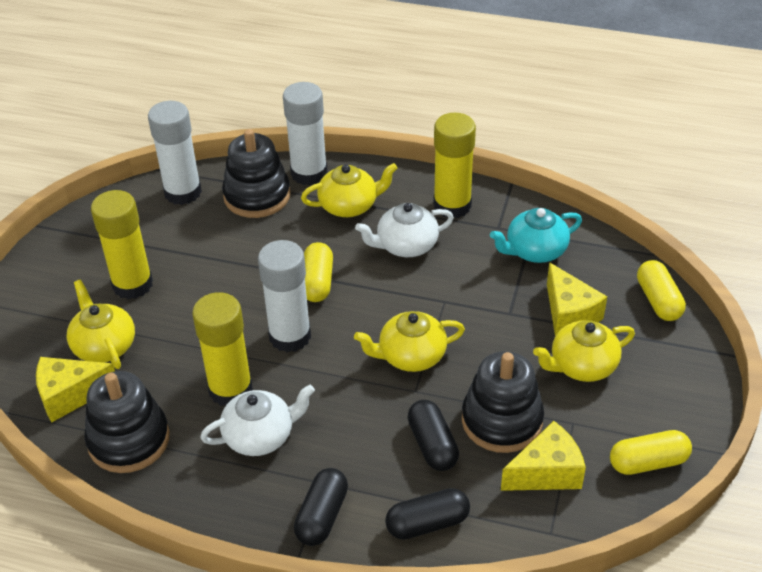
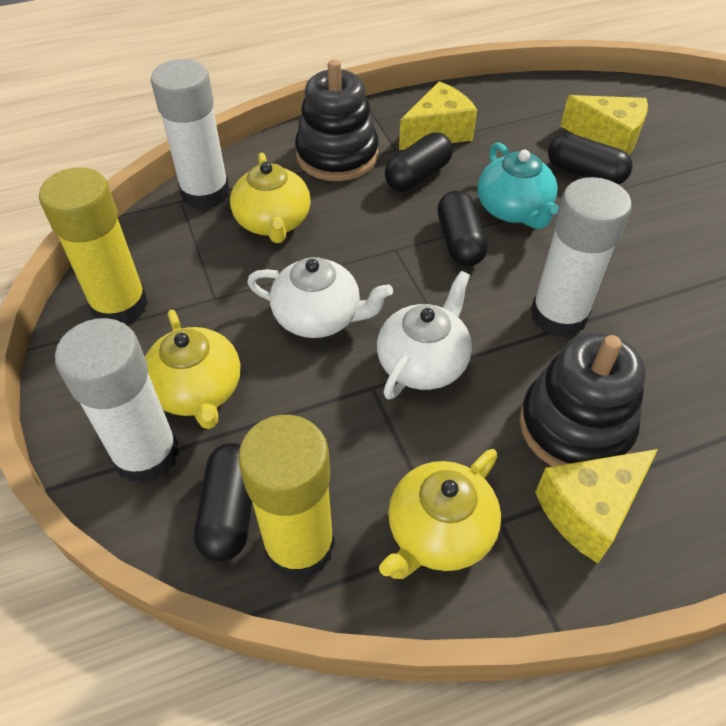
black capsule: 3 -> 4
black stacking toy: 3 -> 2
yellow capsule: 3 -> 0
yellow glue stick: 3 -> 2
yellow teapot: 4 -> 3

